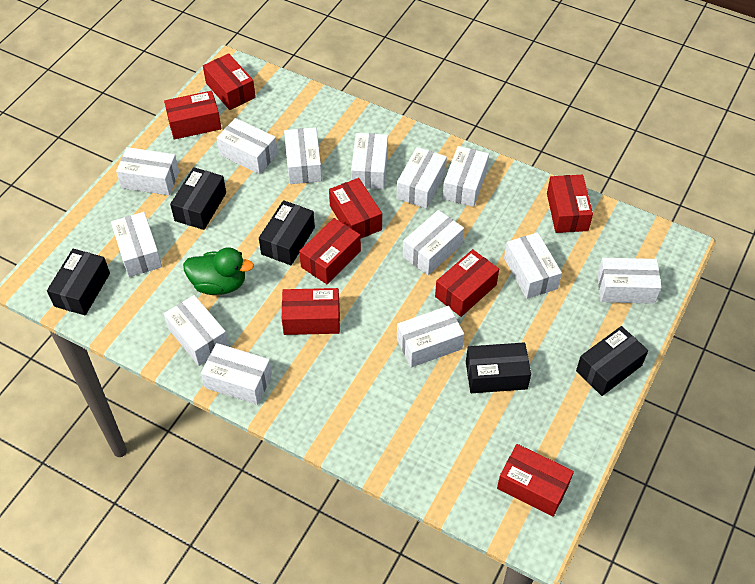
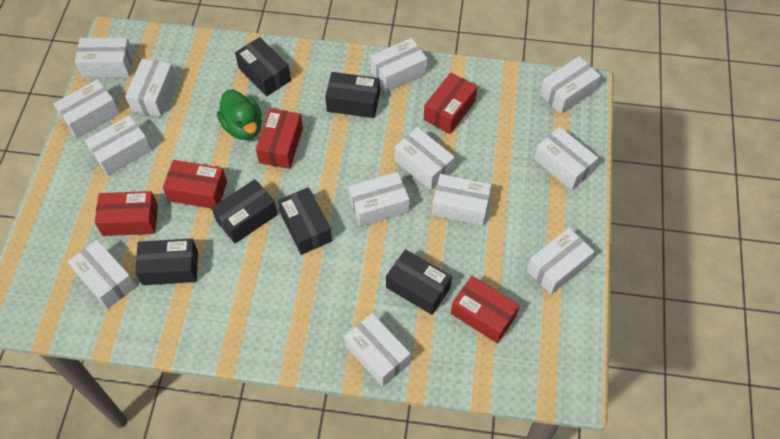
black box: 5 -> 6
red box: 8 -> 5

